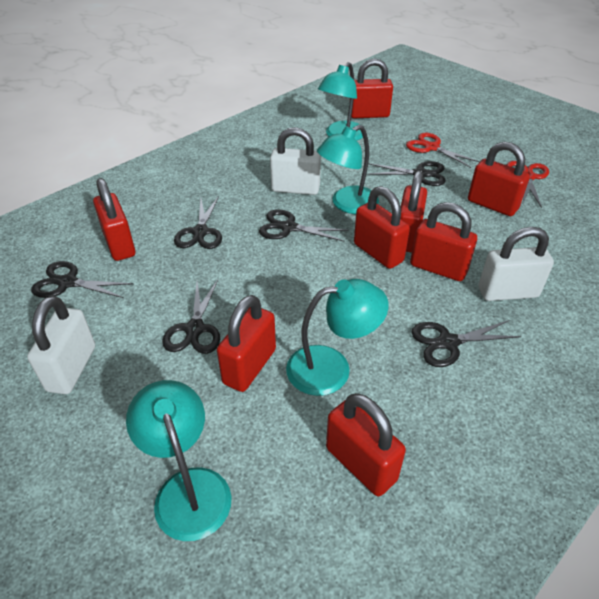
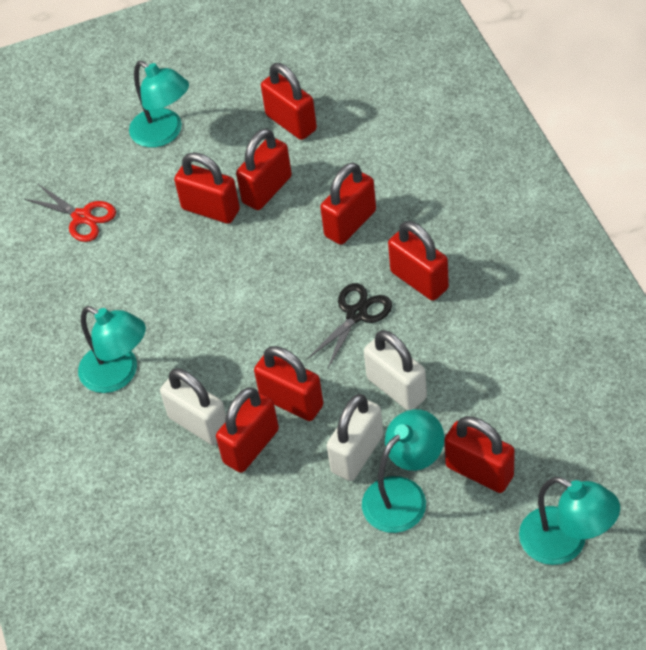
black scissors: 6 -> 1
red scissors: 2 -> 1

